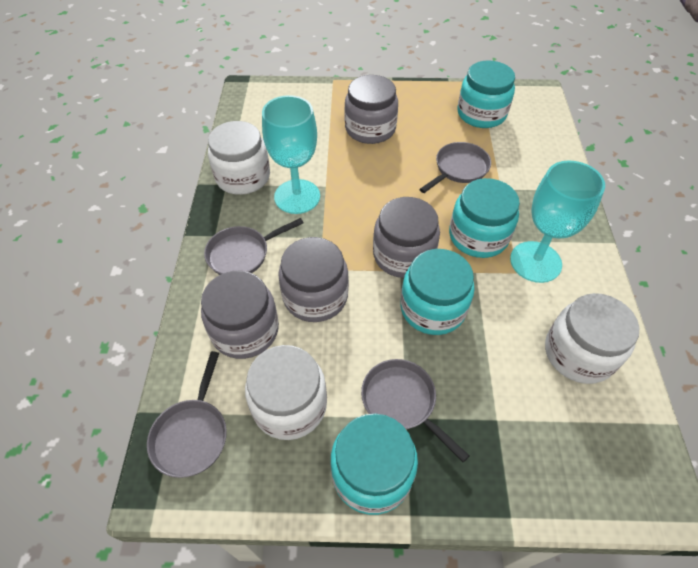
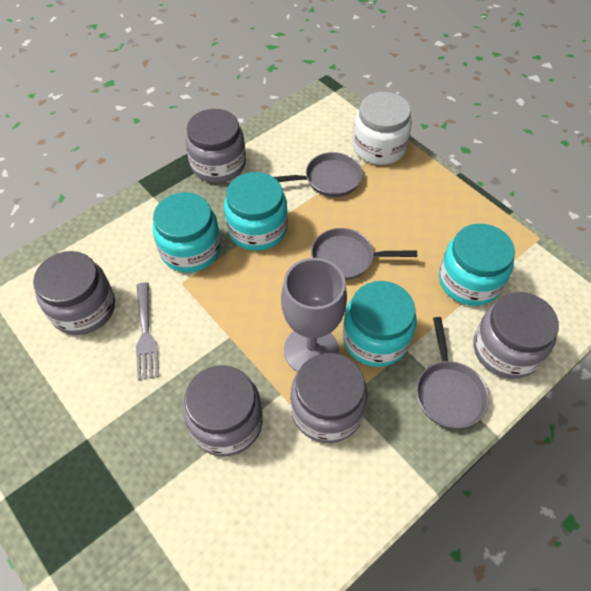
grey fork: 0 -> 1
grey goblet: 0 -> 1
grey jar: 4 -> 5
grey pan: 4 -> 3
turquoise goblet: 2 -> 0
white jar: 3 -> 1

